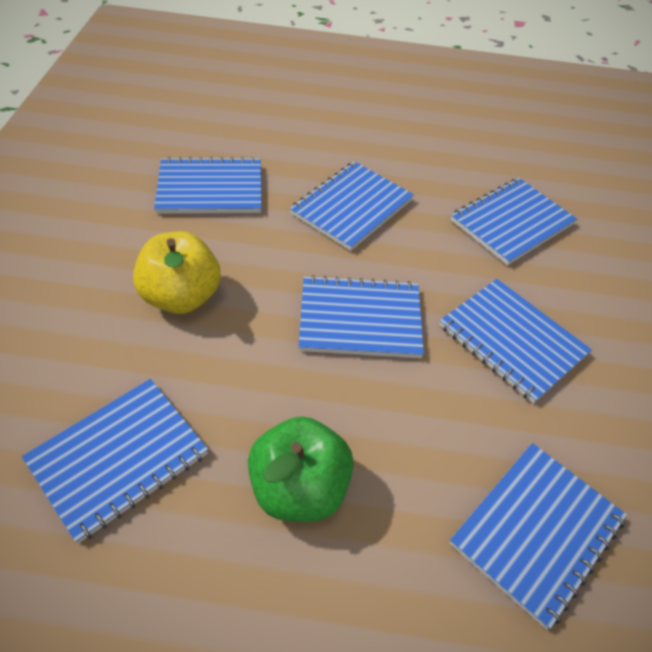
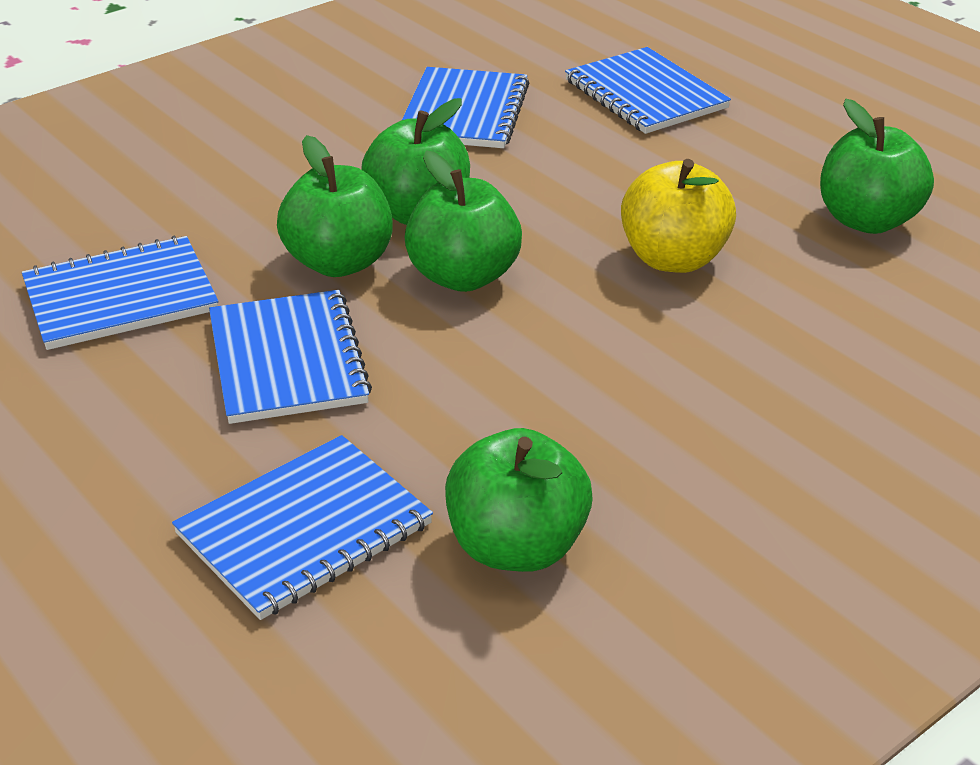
blue notebook: 7 -> 5
green apple: 1 -> 5

